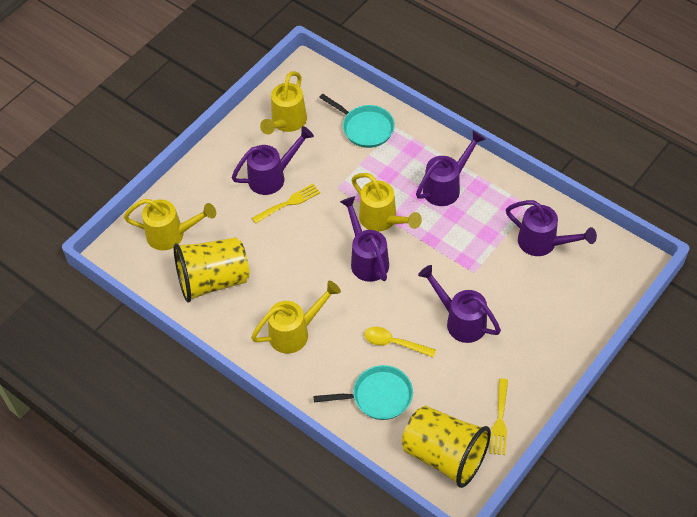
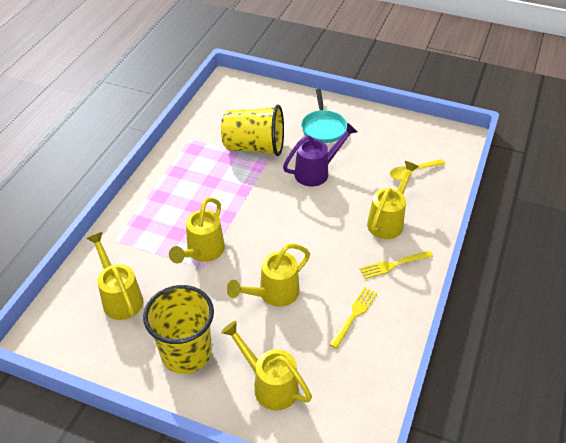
purple watering can: 5 -> 1
turquoise pan: 2 -> 1
yellow watering can: 4 -> 5

